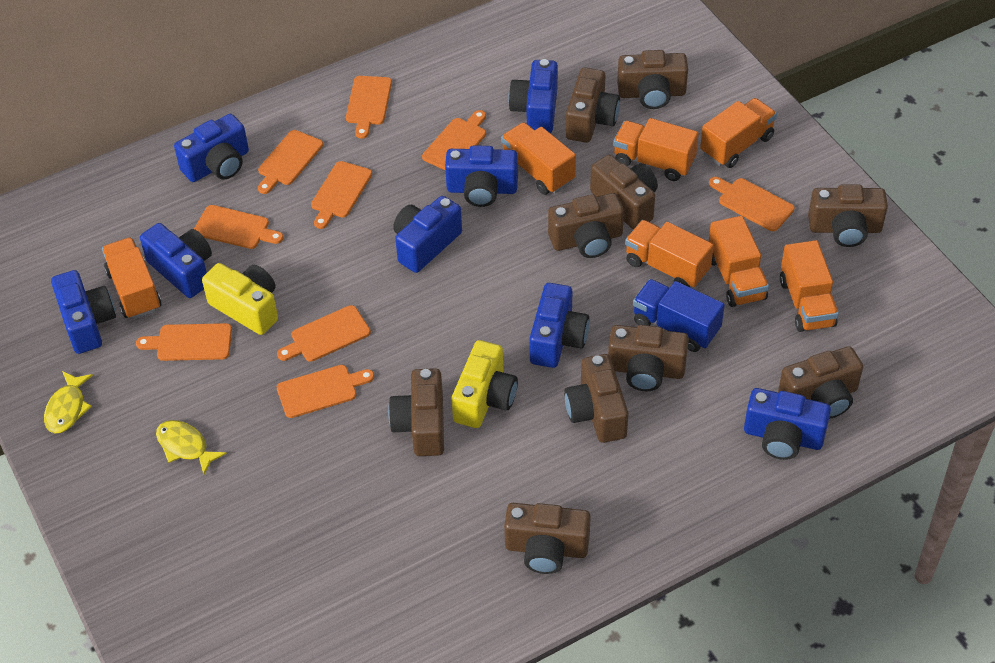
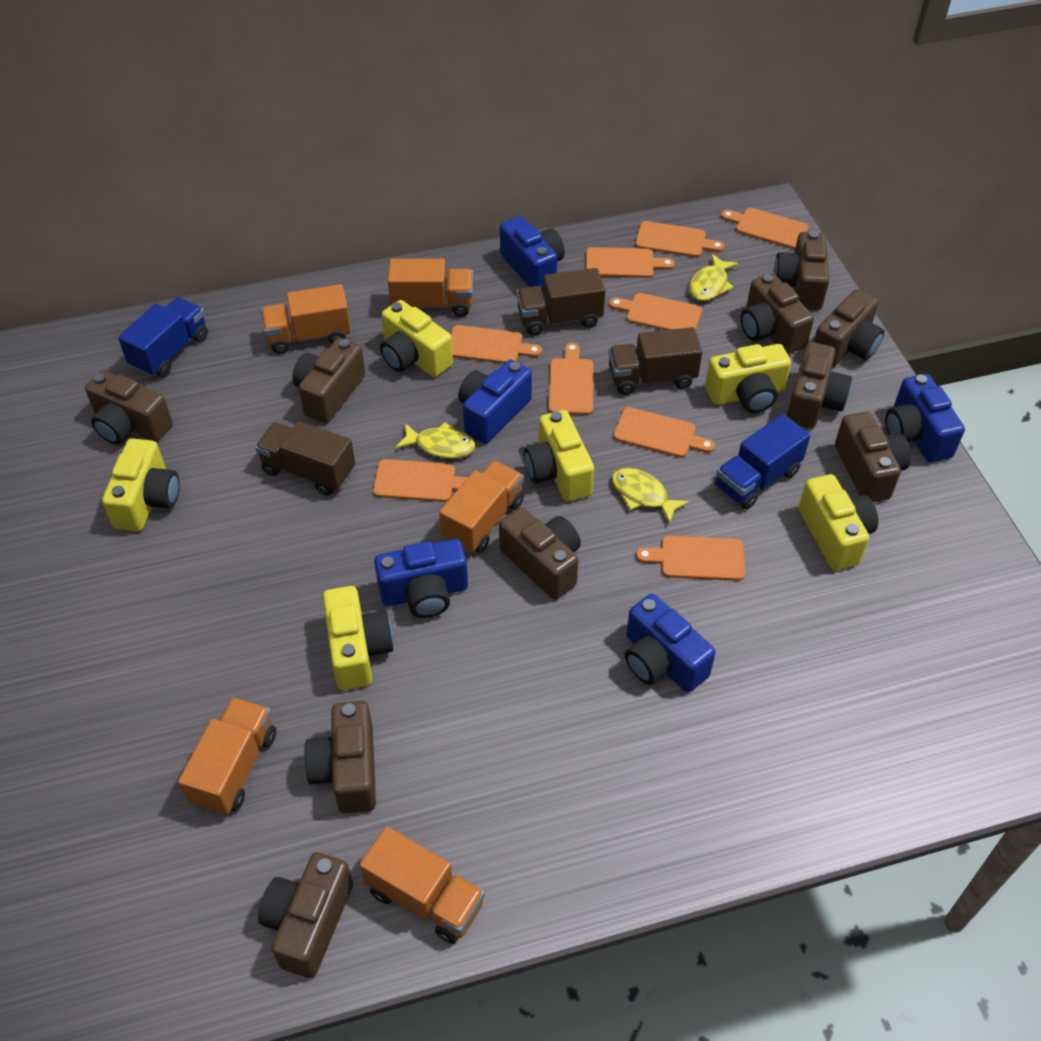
blue camera: 8 -> 5
blue truck: 1 -> 2
brown truck: 0 -> 3
orange truck: 7 -> 5
yellow camera: 2 -> 6
yellow fish: 2 -> 3

